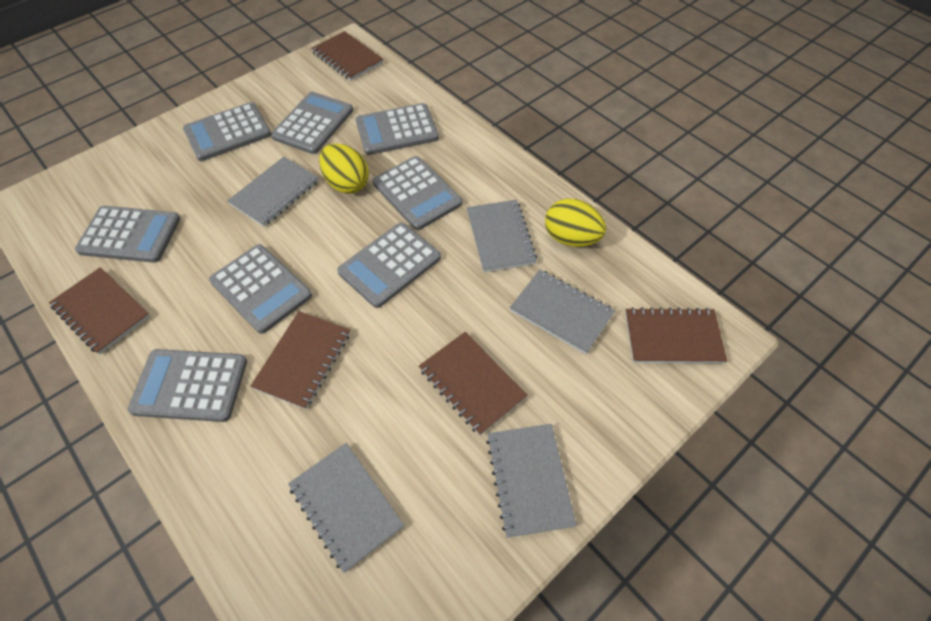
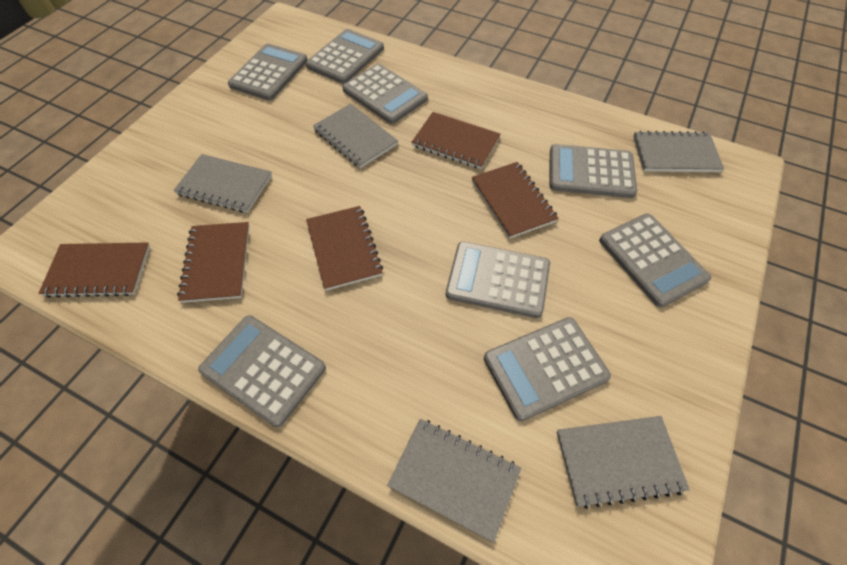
yellow egg: 2 -> 0

